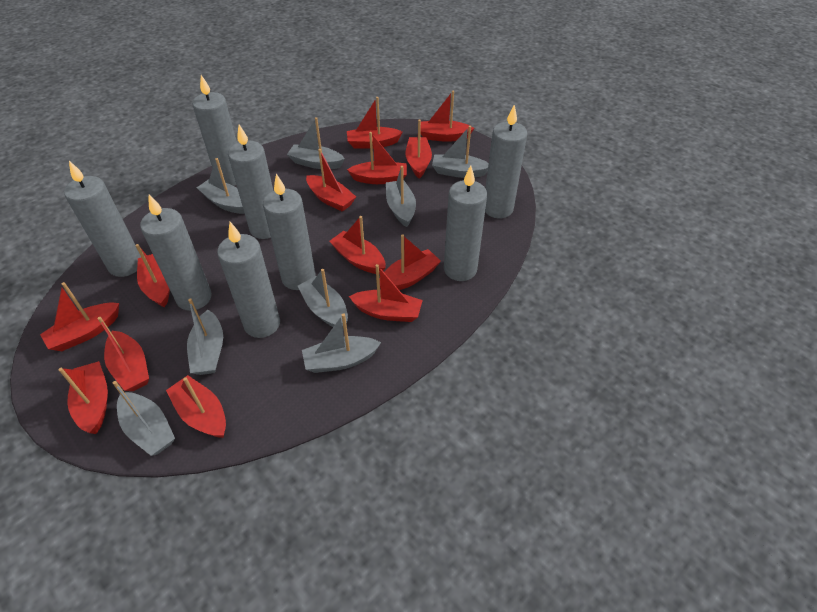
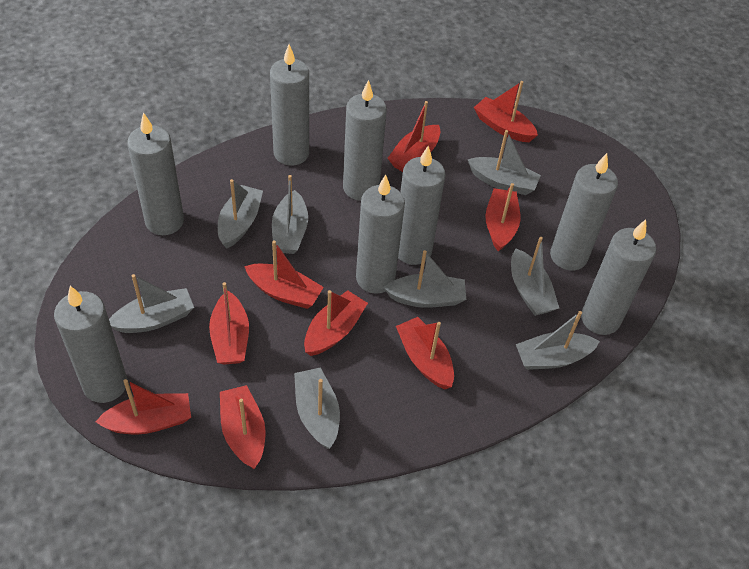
red boat: 13 -> 9

